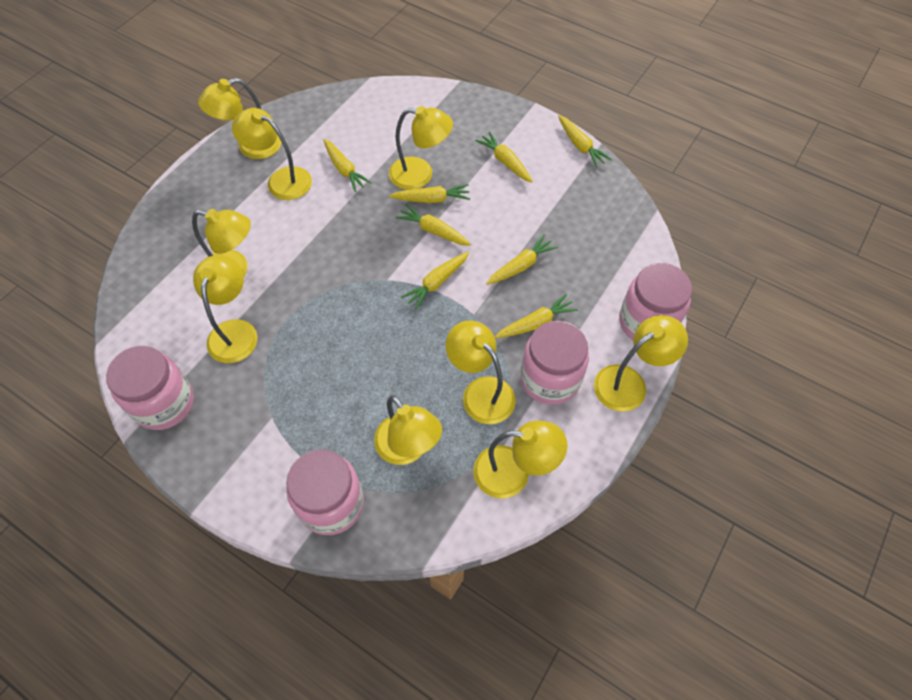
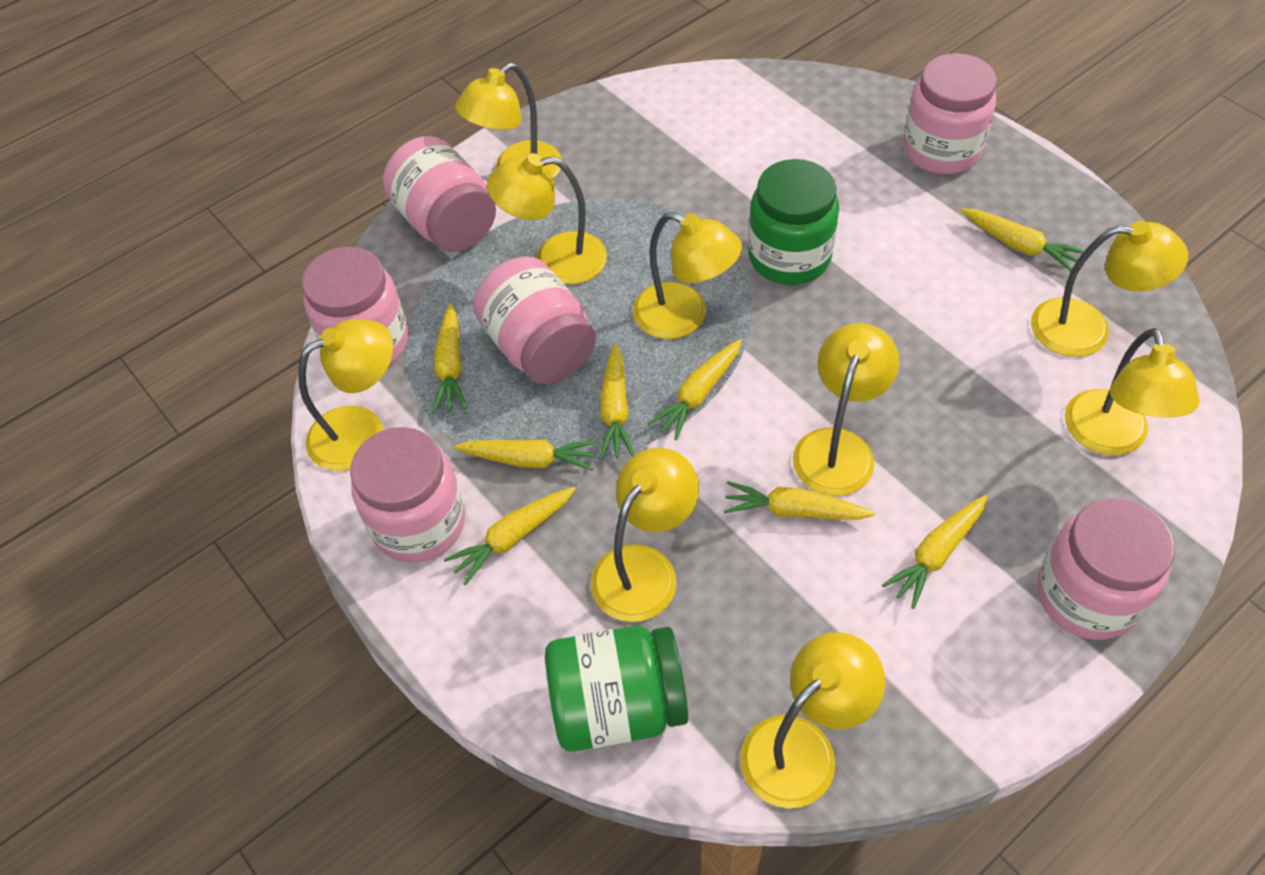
green jar: 0 -> 2
pink jar: 4 -> 6

